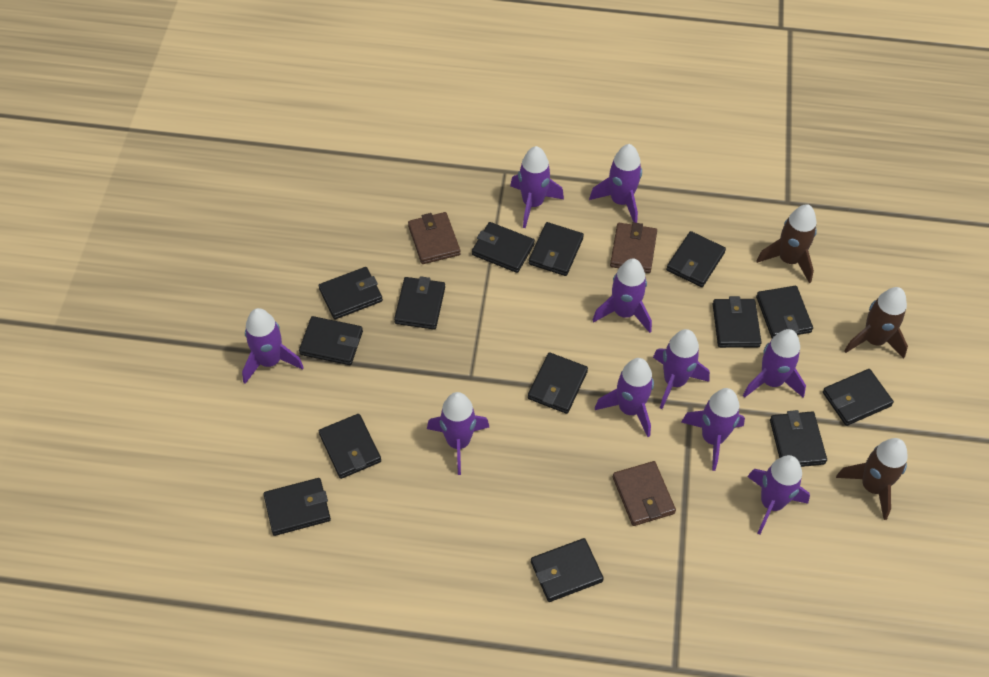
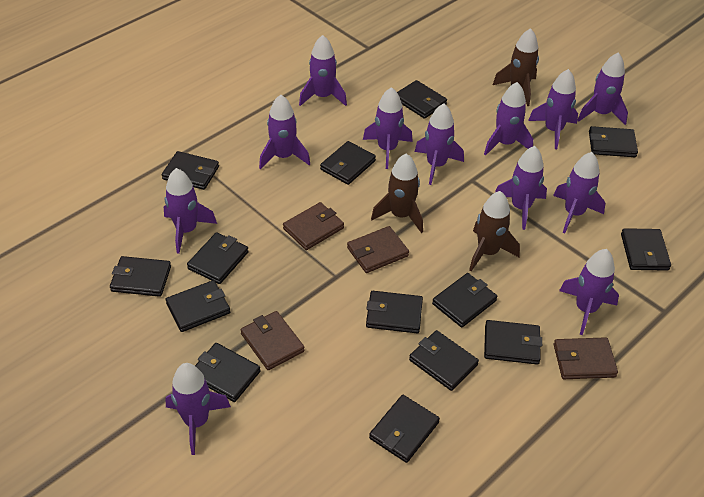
brown wallet: 3 -> 4
purple rocket: 10 -> 12

